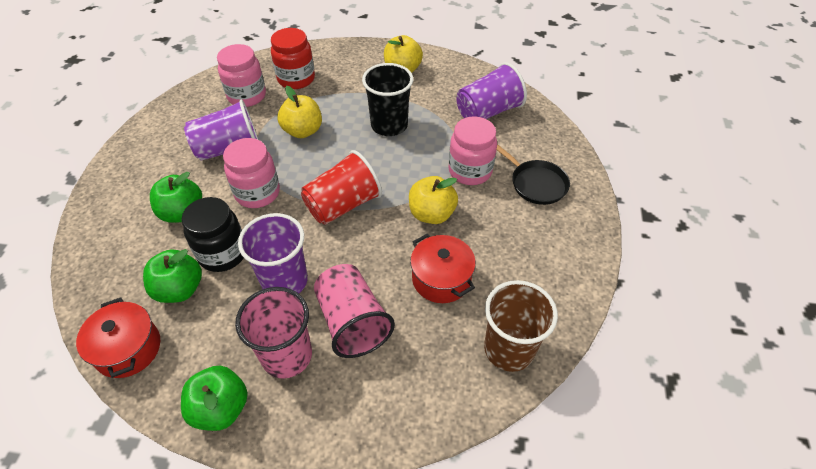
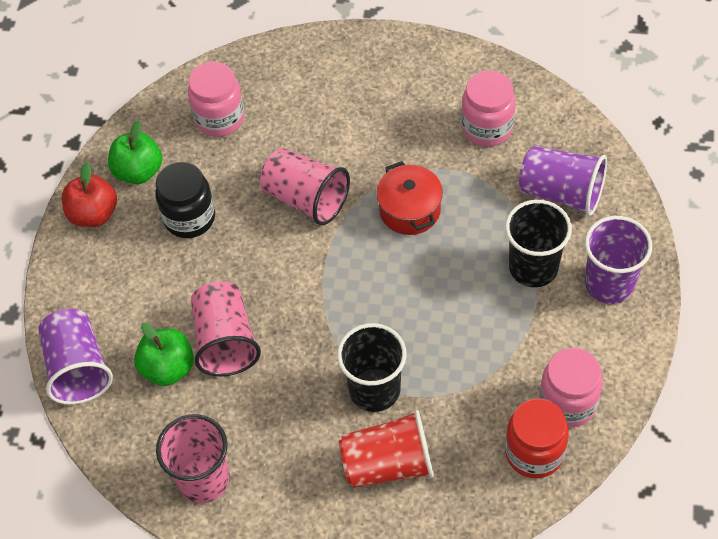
black cup: 1 -> 2
black pan: 1 -> 0
brown cup: 1 -> 0
green apple: 3 -> 2
pink cup: 2 -> 3
red apple: 0 -> 1
red pot: 2 -> 1
yellow apple: 3 -> 0

